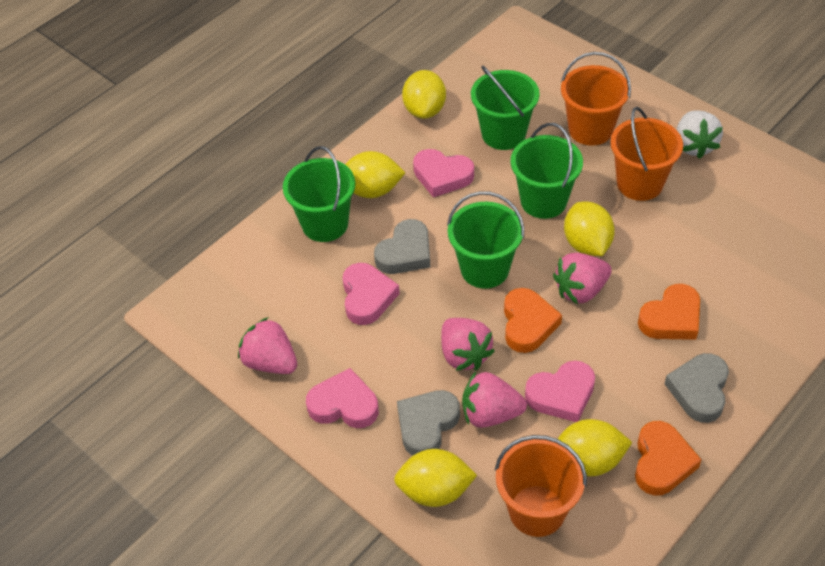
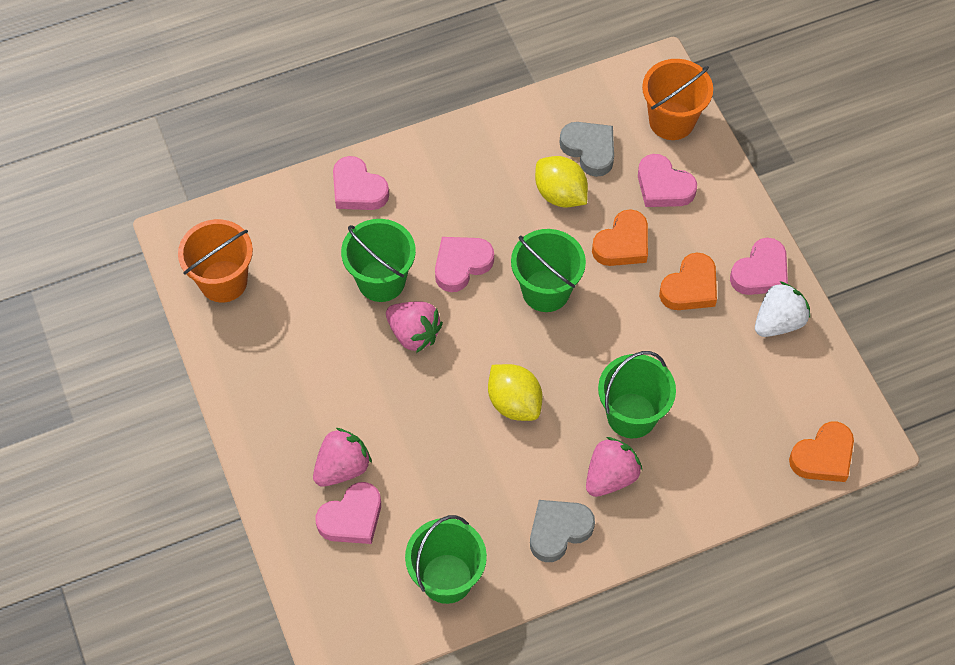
grey heart: 3 -> 2
orange bucket: 3 -> 2
pink heart: 4 -> 5
pink strawberry: 4 -> 3
yellow lemon: 5 -> 2

